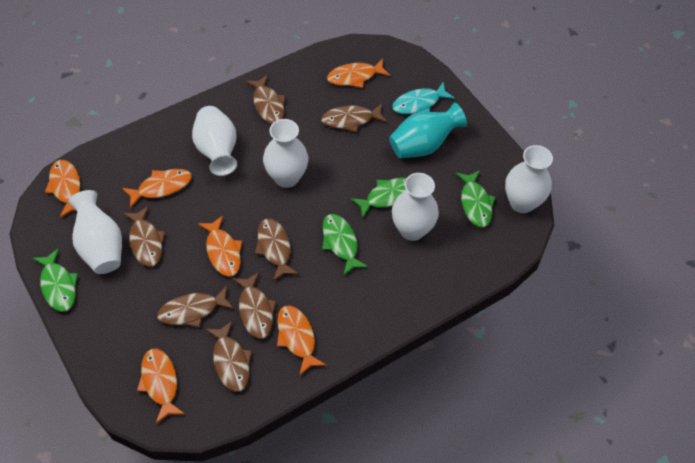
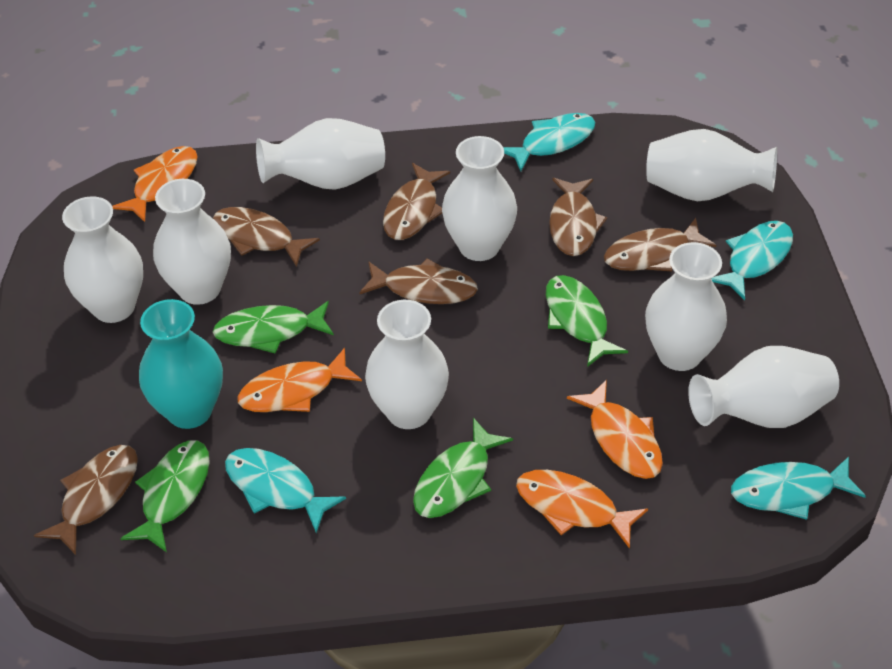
brown fish: 7 -> 6
orange fish: 6 -> 4
turquoise fish: 1 -> 4
white vase: 5 -> 8

